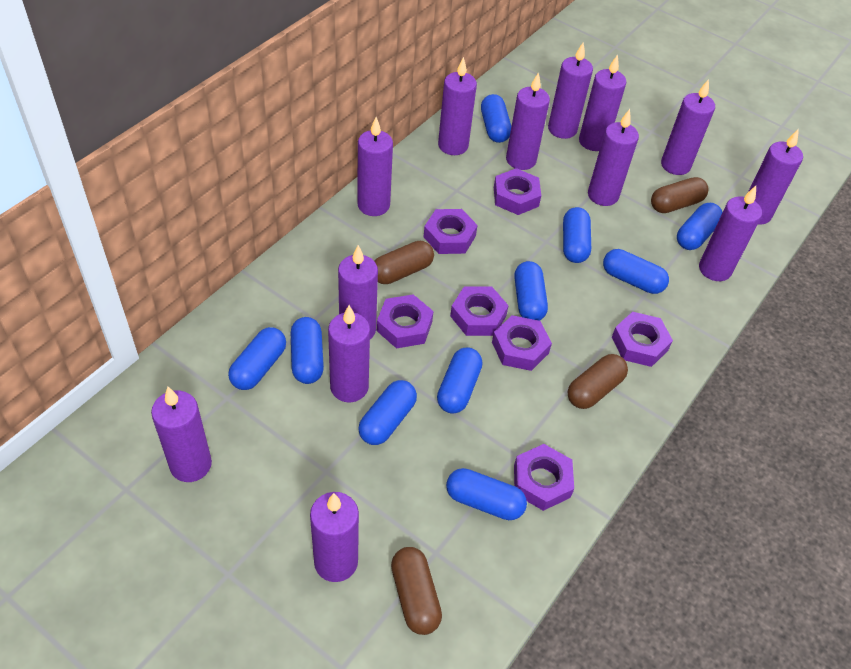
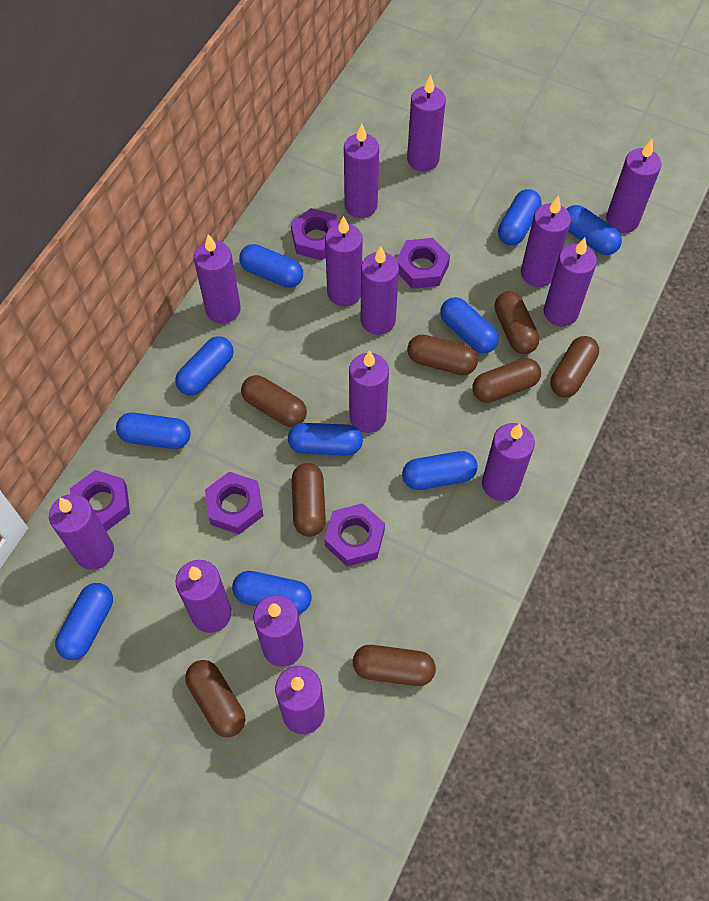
brown capsule: 4 -> 8
purple candle: 13 -> 14
purple nut: 7 -> 5

